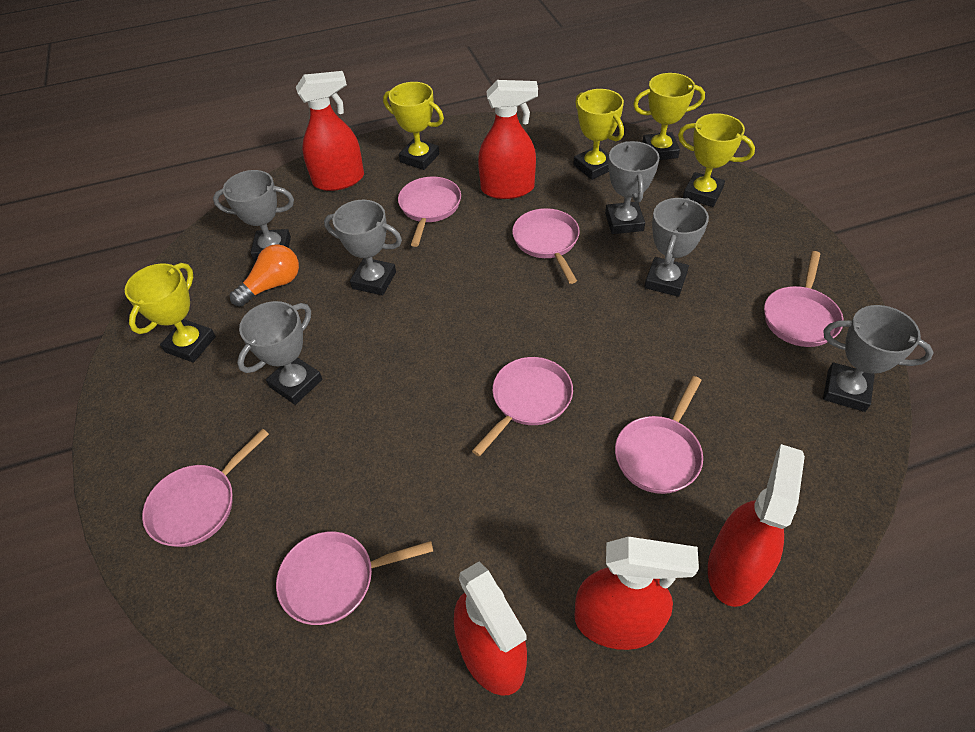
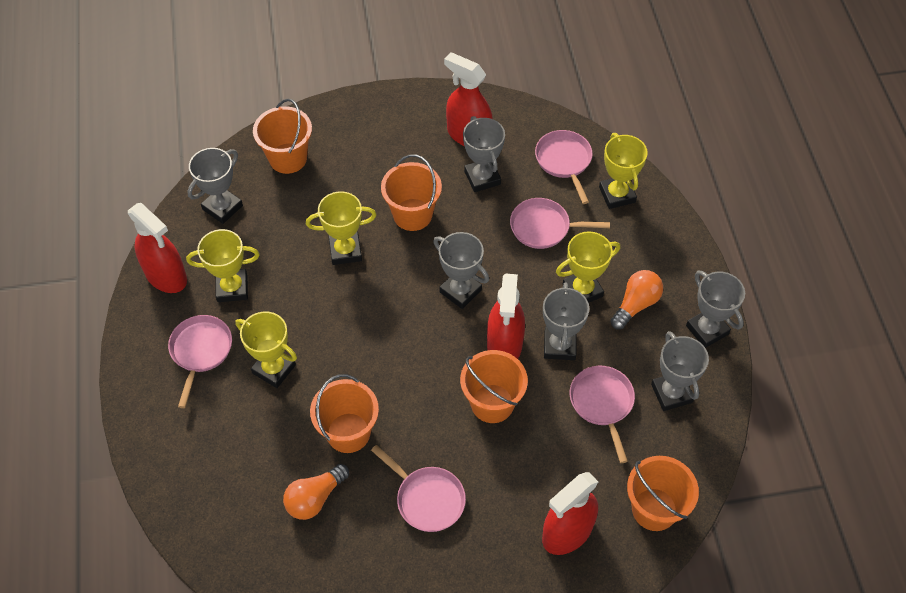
orange bucket: 0 -> 5
orange light bulb: 1 -> 2
pink pan: 7 -> 5
red spray bottle: 5 -> 4

